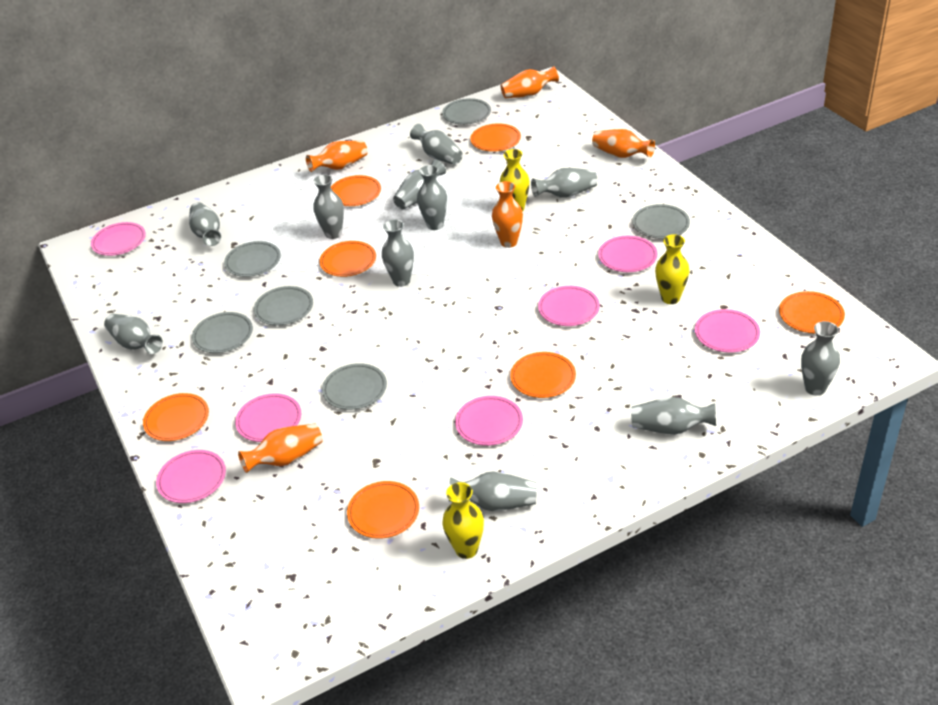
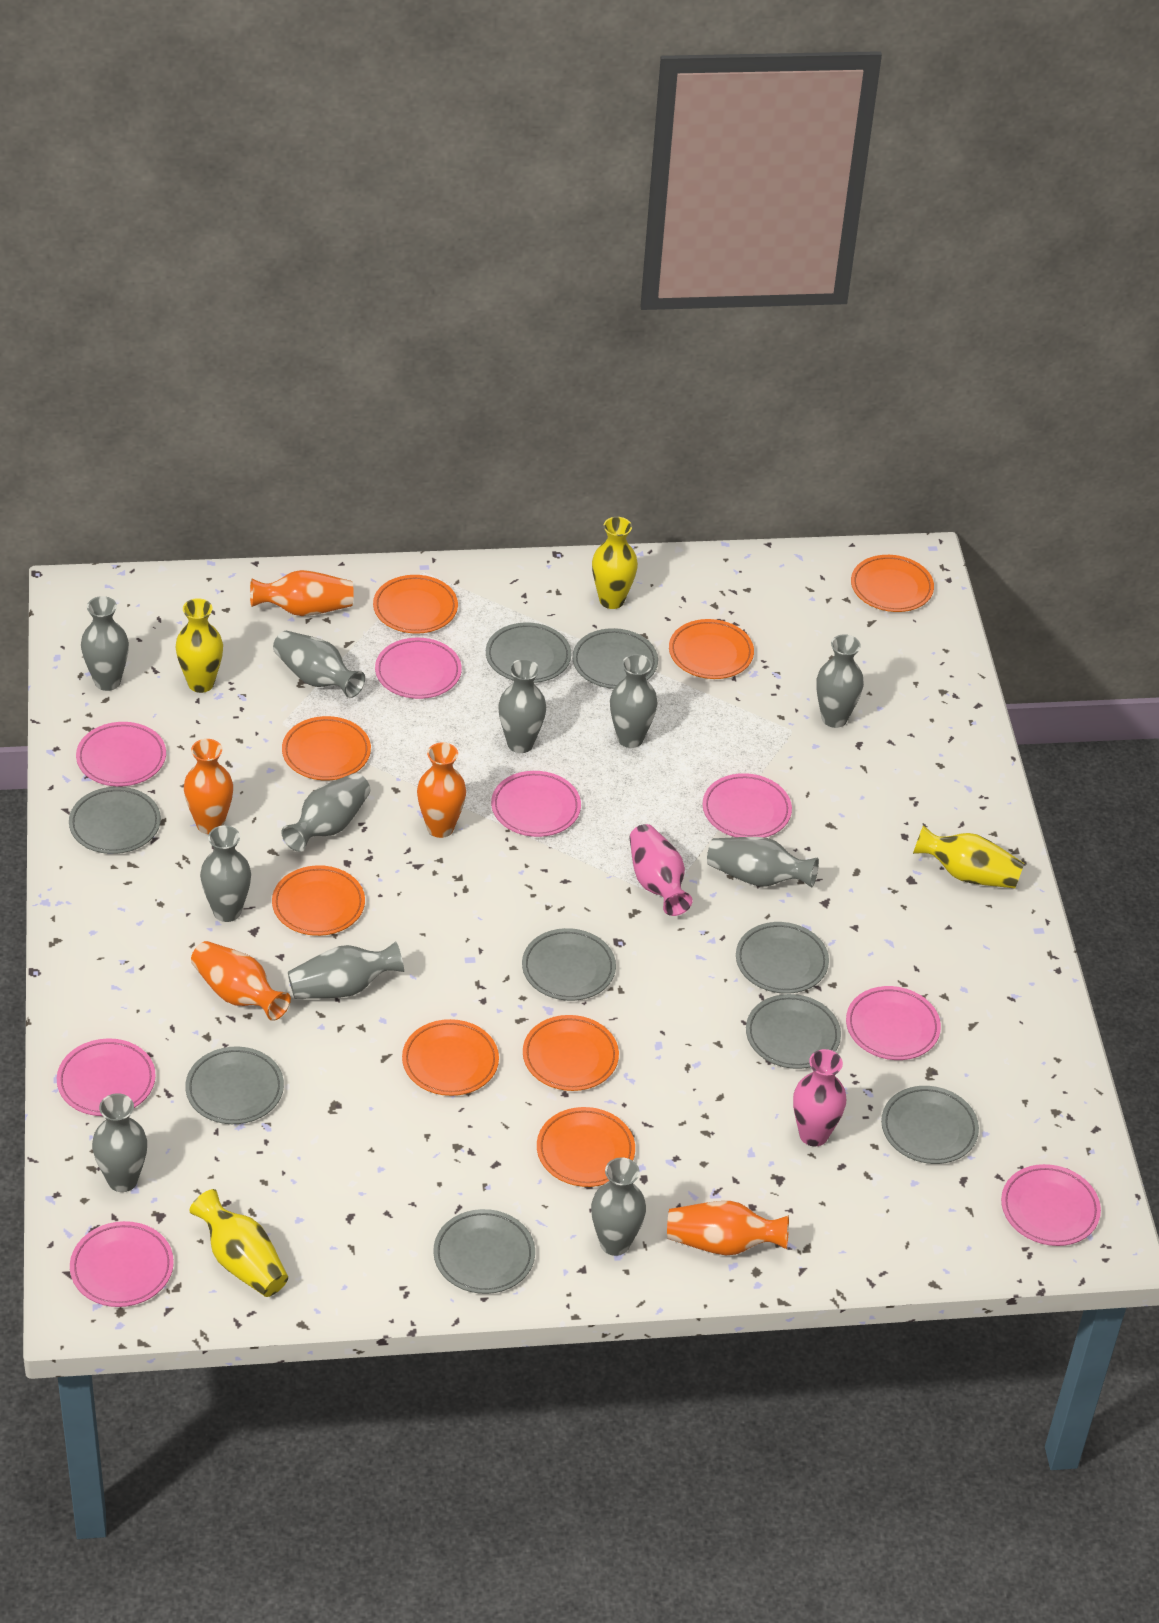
grey plate: 6 -> 9
orange plate: 7 -> 8
pink plate: 7 -> 8
pink vase: 0 -> 2
yellow vase: 3 -> 4

